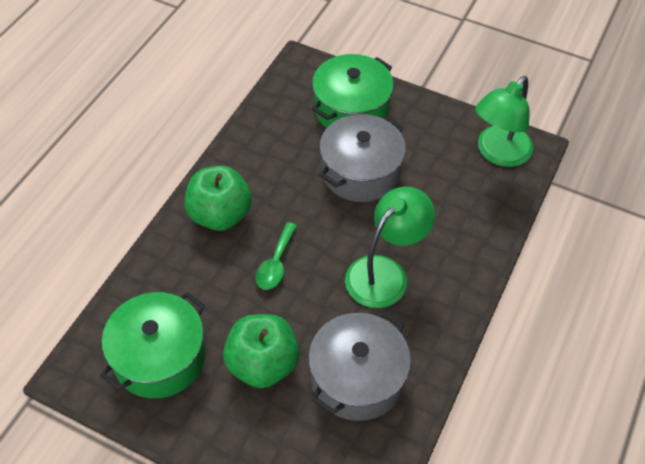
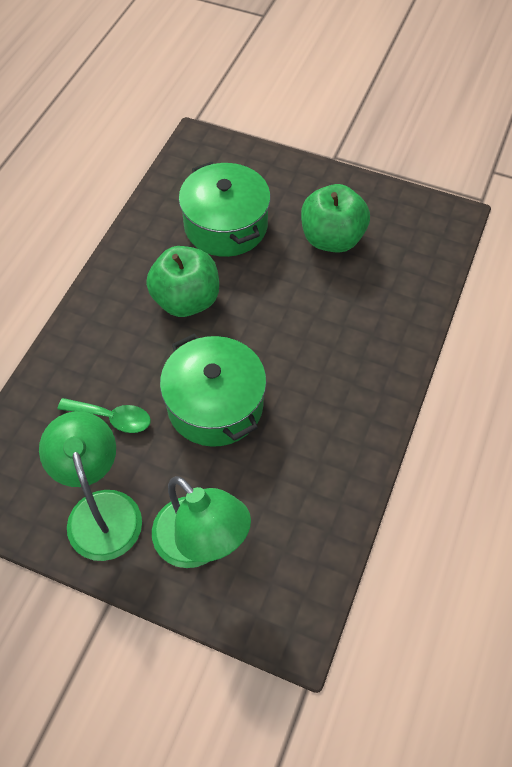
grey pot: 2 -> 0

